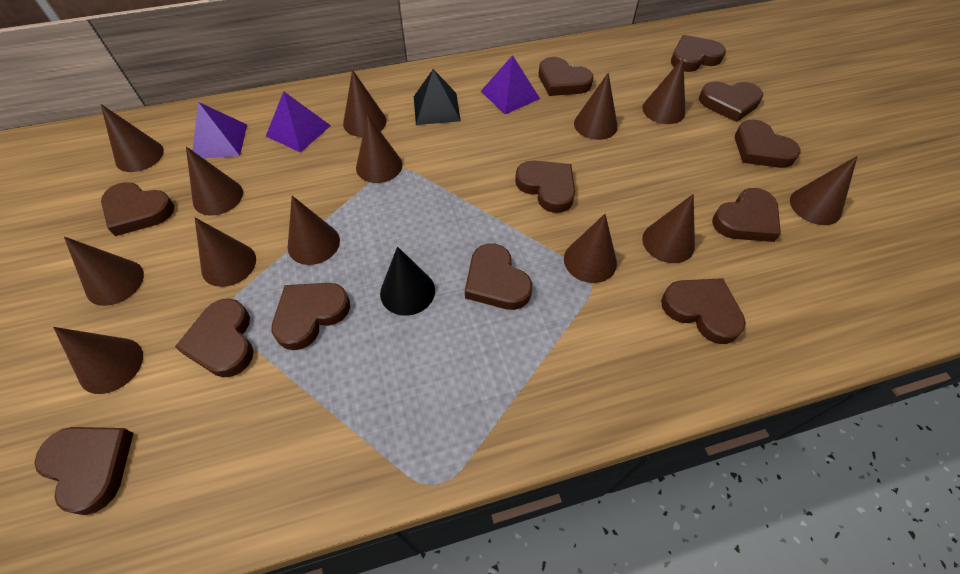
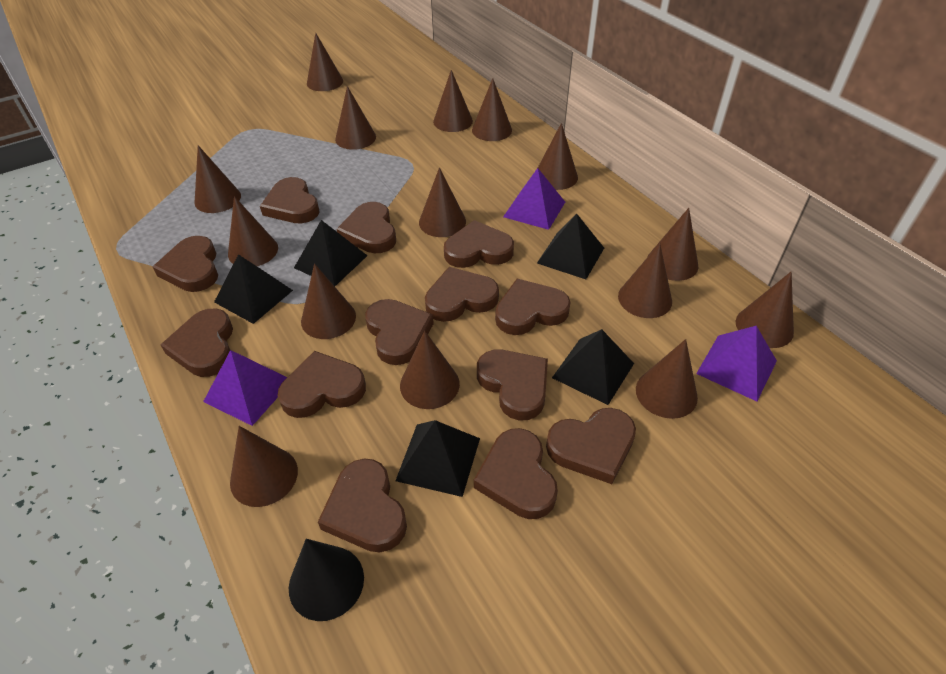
black pyramid: 1 -> 5
brown cone: 13 -> 15
brown heart: 12 -> 13

